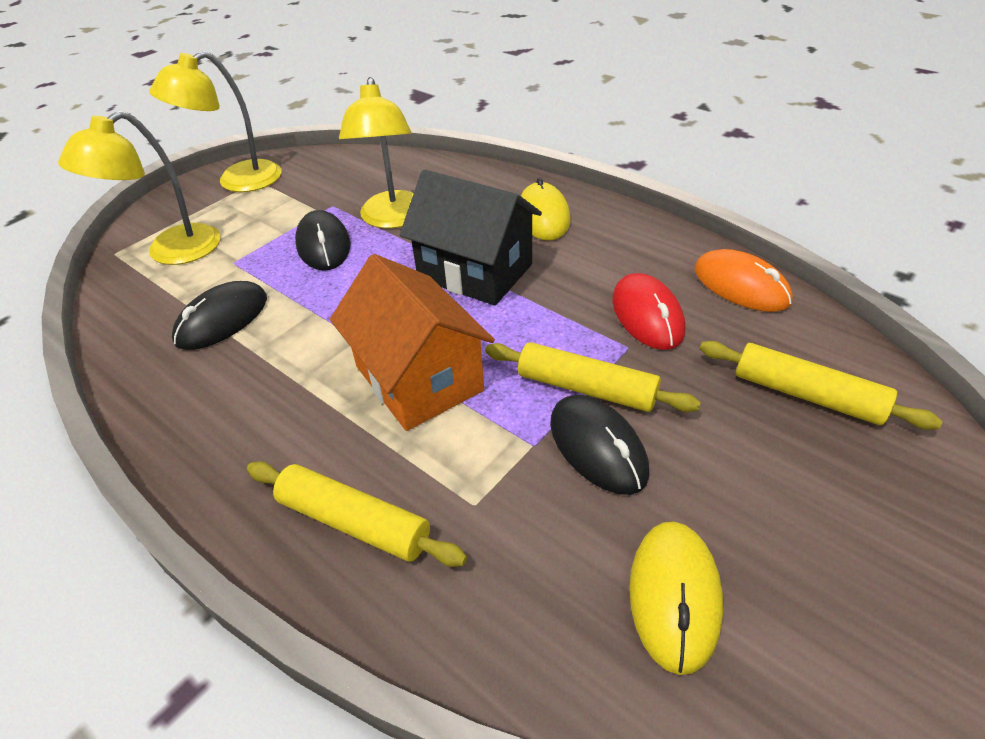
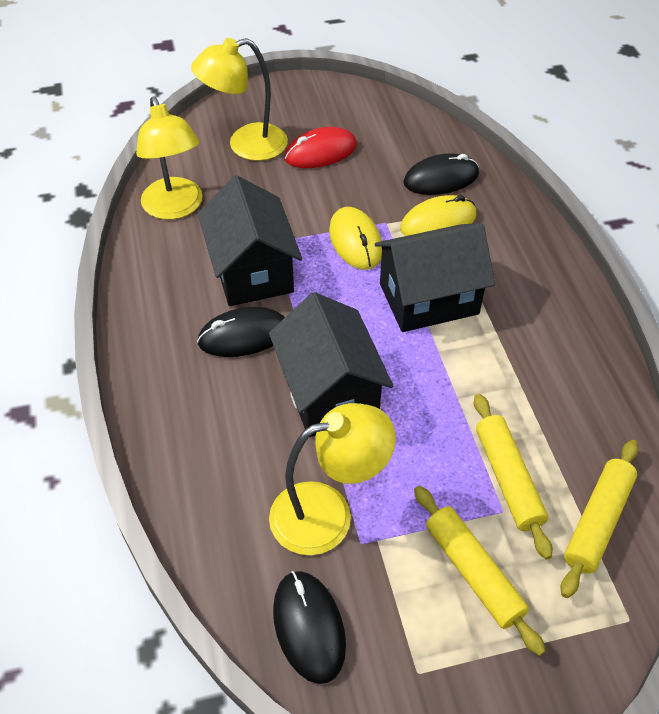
black house: 1 -> 3
orange house: 1 -> 0
orange mouse: 1 -> 0

